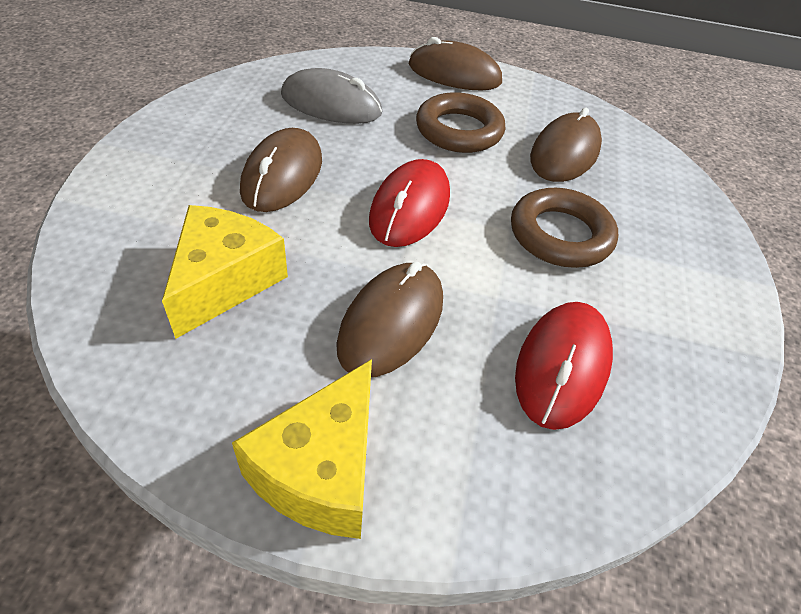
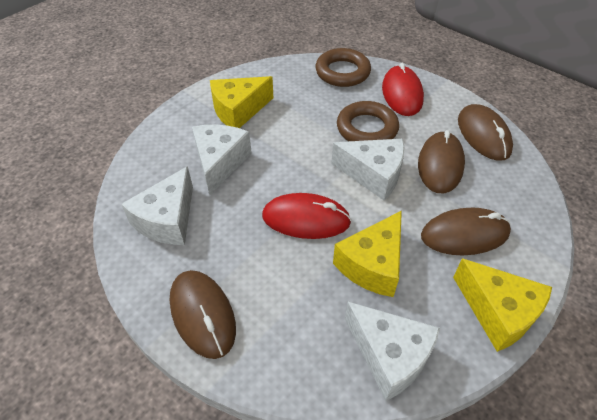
grey mouse: 1 -> 0
white cheese: 0 -> 4
yellow cheese: 2 -> 3

